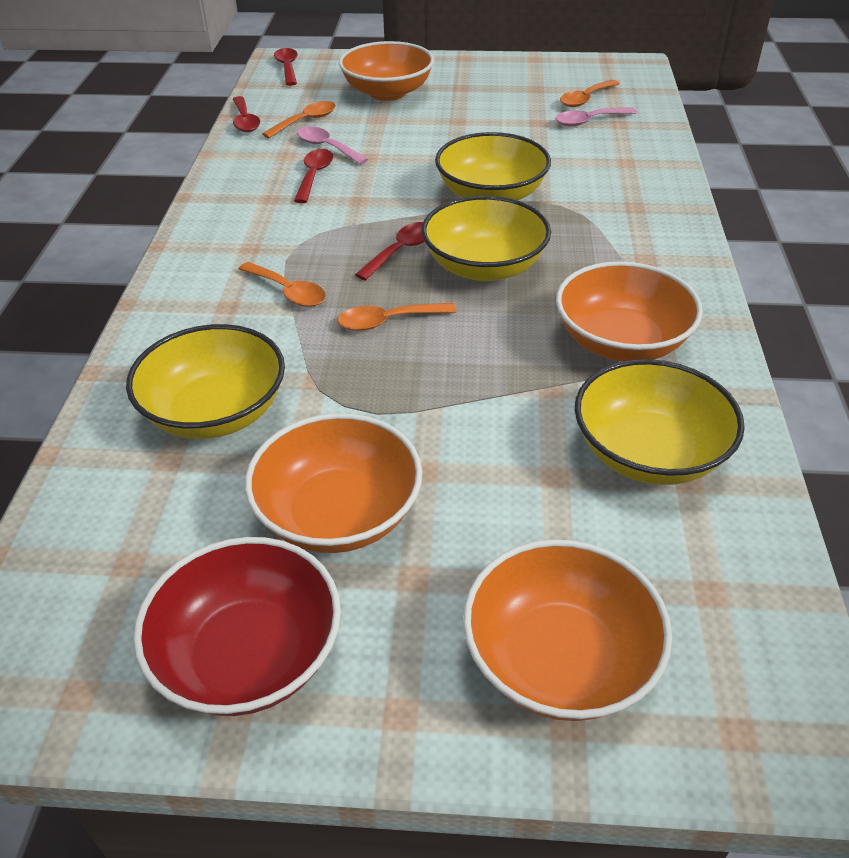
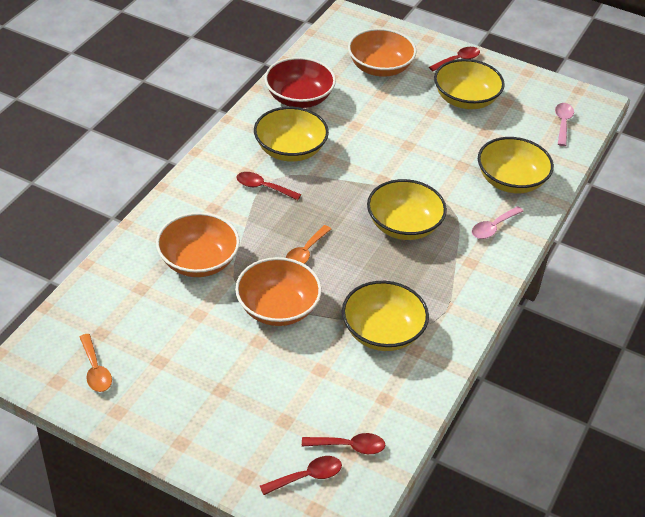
orange bowl: 4 -> 3
orange spoon: 4 -> 2
yellow bowl: 4 -> 5

